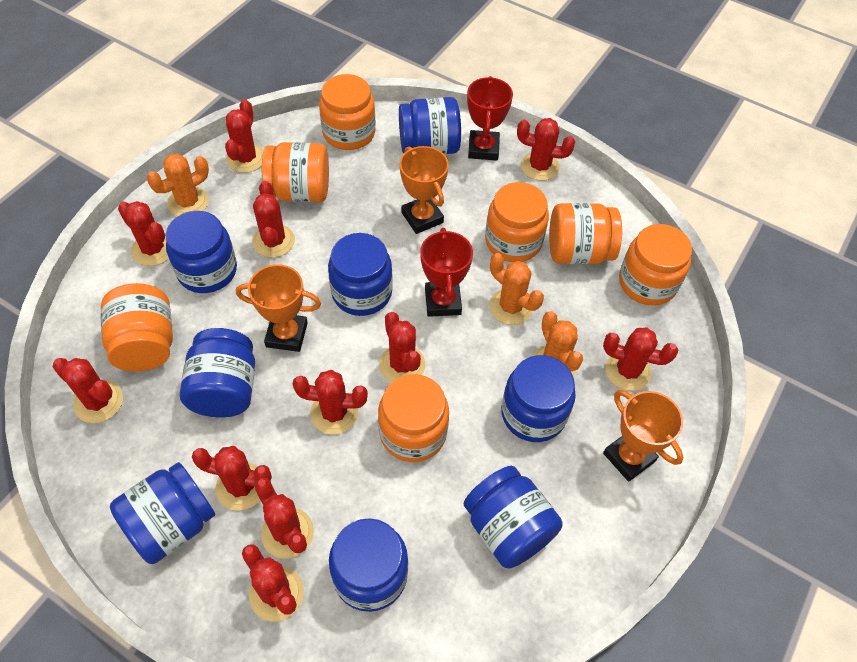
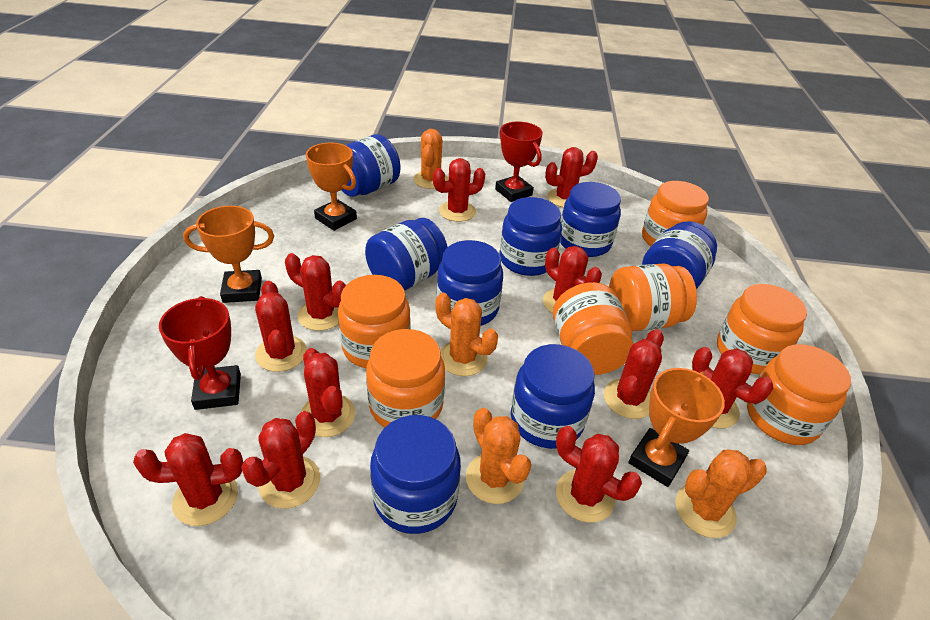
orange cactus: 3 -> 4

